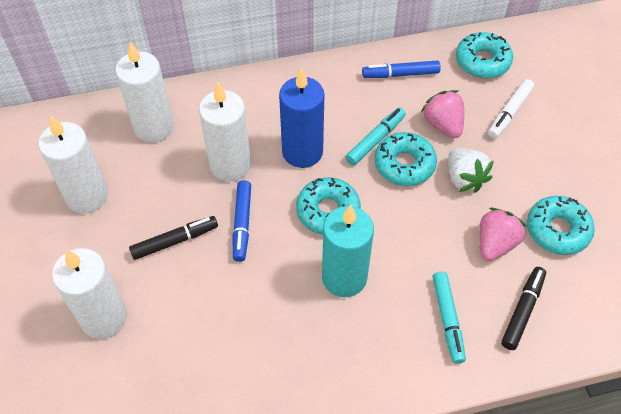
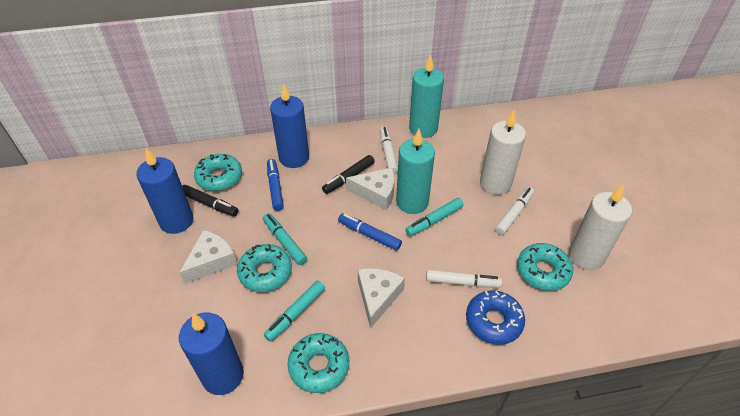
blue candle: 1 -> 3
blue donut: 0 -> 1
pink strawberry: 2 -> 0
turquoise candle: 1 -> 2
turquoise marker: 2 -> 3
white candle: 4 -> 2
white cheese: 0 -> 3
white marker: 1 -> 3
white strawberry: 1 -> 0

